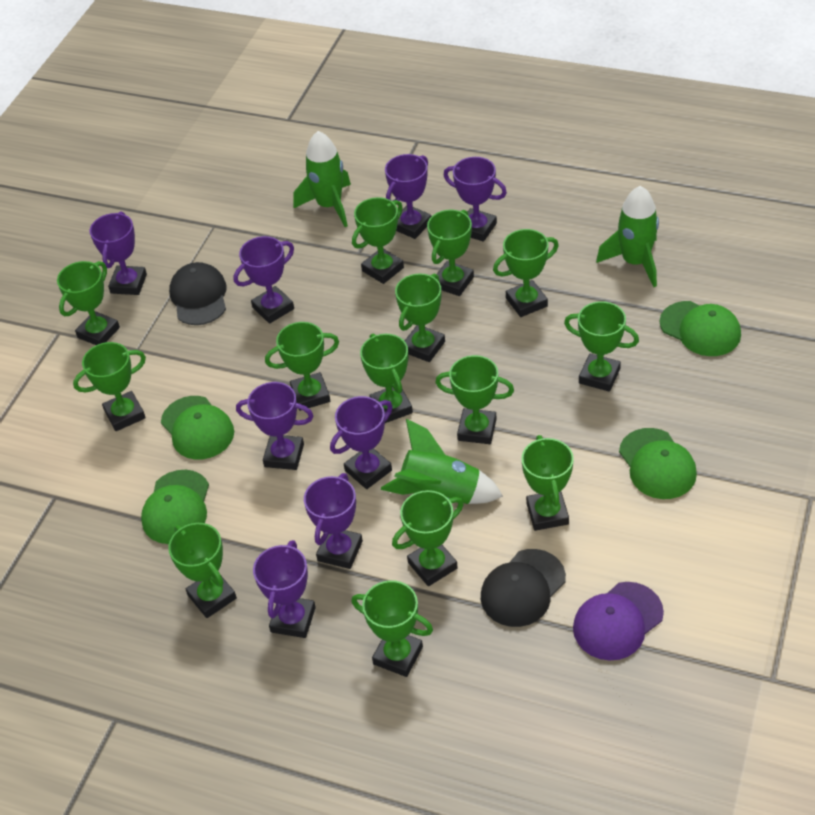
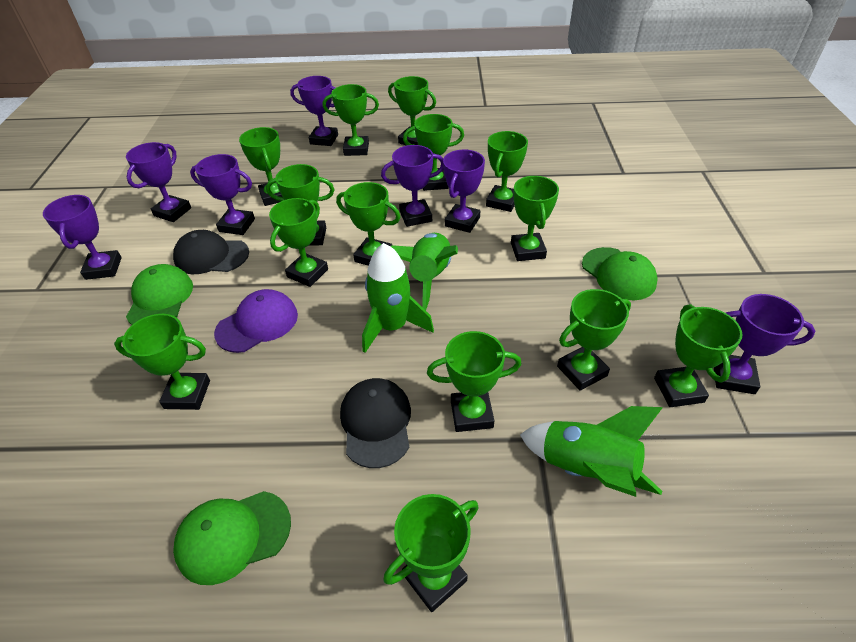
green cap: 4 -> 3
purple trophy: 8 -> 7

